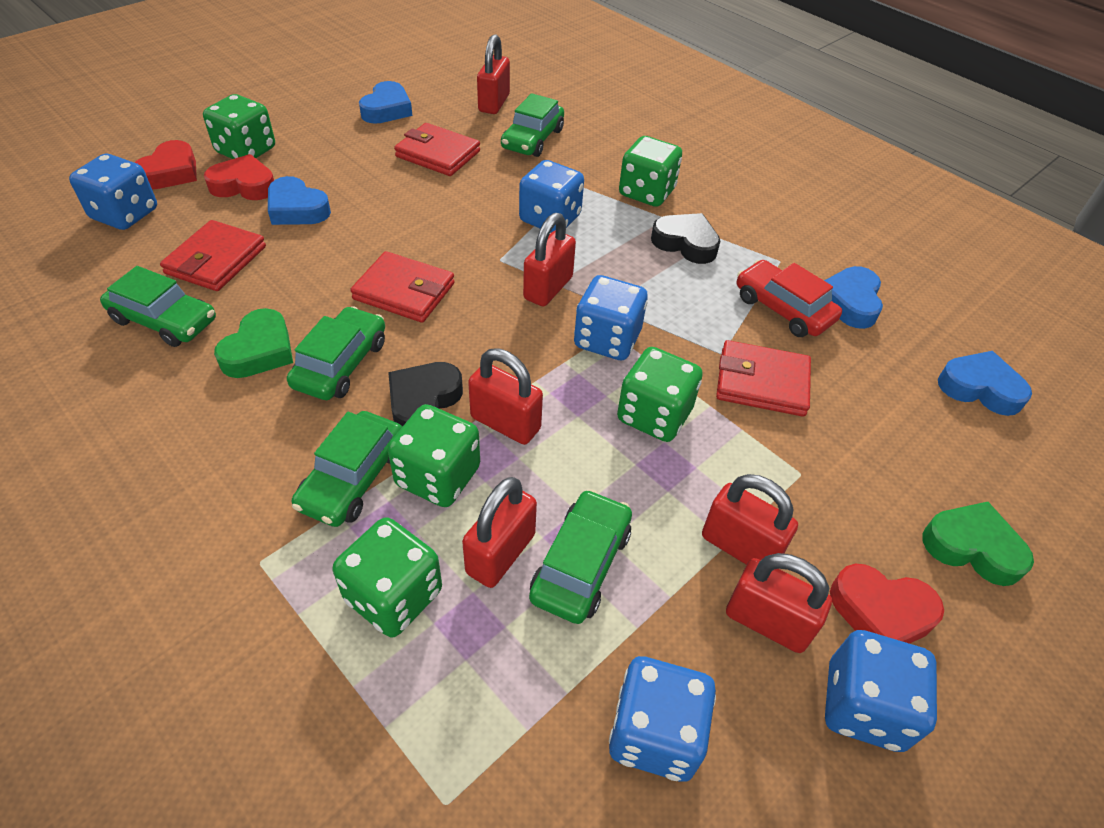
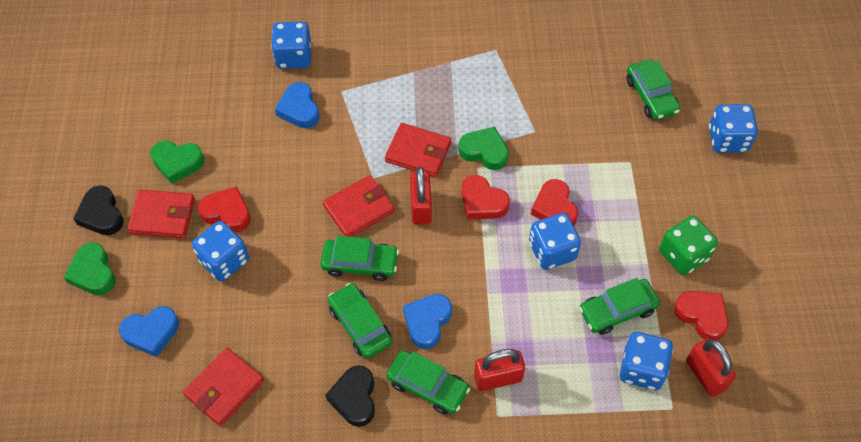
blue heart: 4 -> 3
green dice: 5 -> 1
green heart: 2 -> 3
red car: 1 -> 0
red heart: 3 -> 4
red padlock: 6 -> 3

